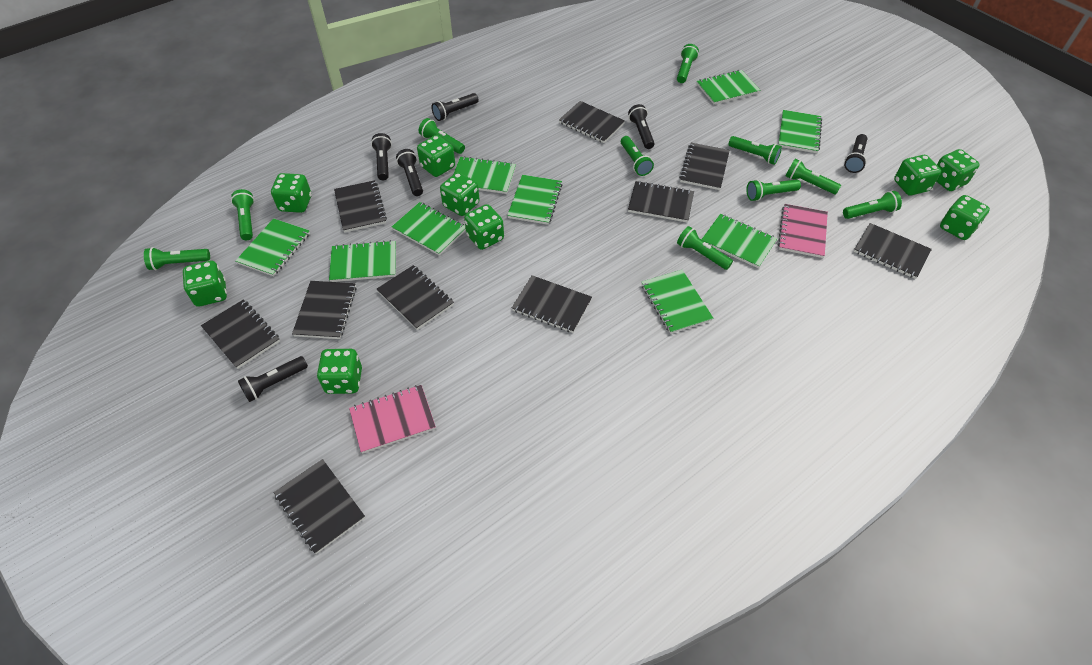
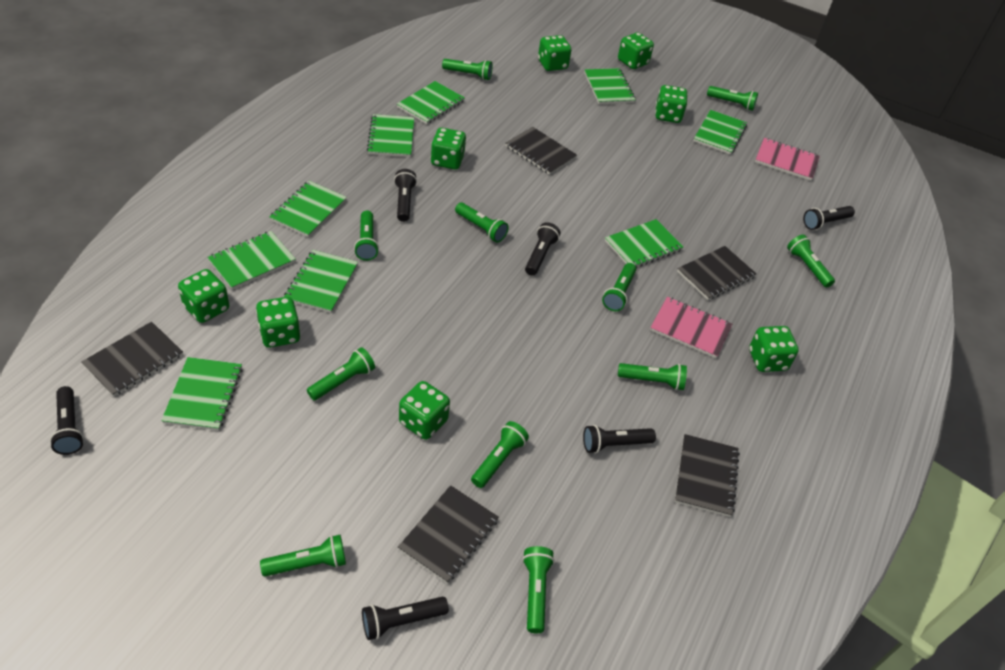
black notebook: 10 -> 5
green dice: 9 -> 8
green flashlight: 10 -> 11

